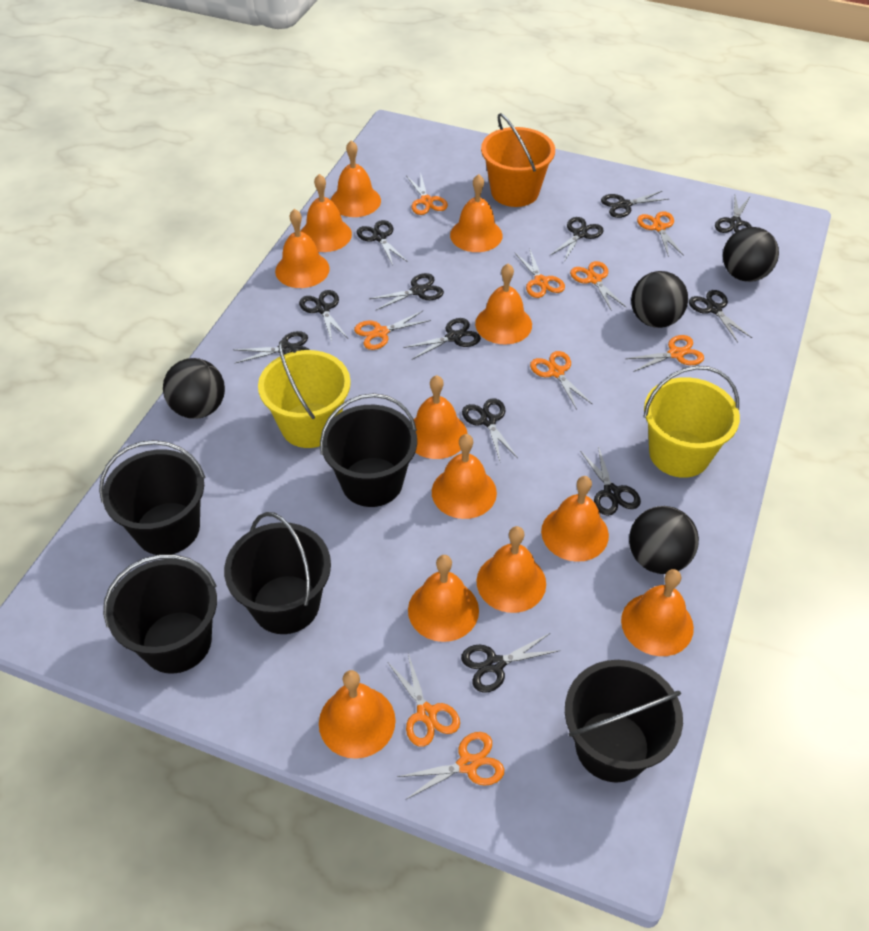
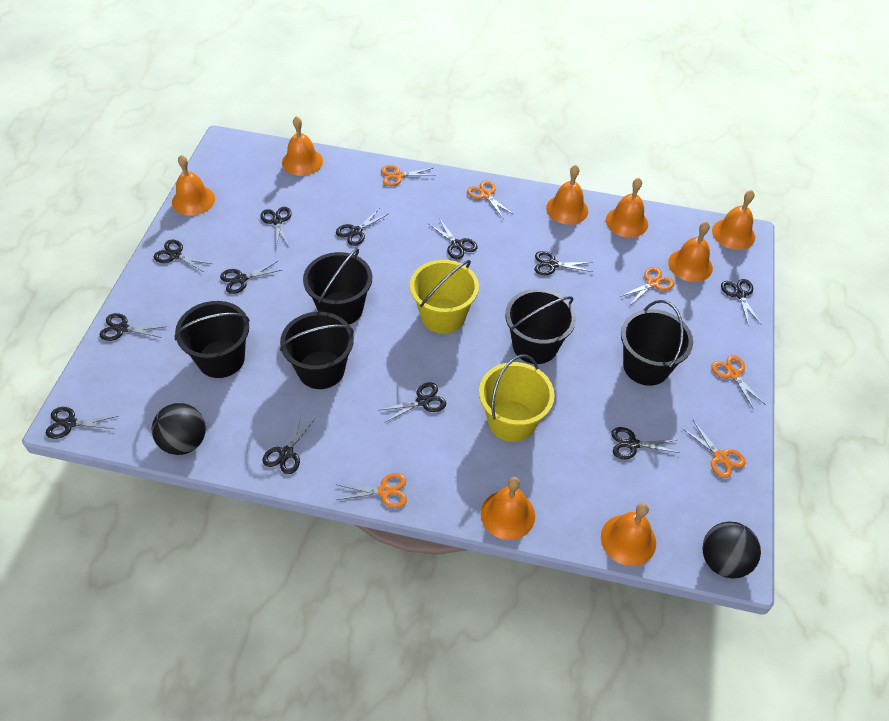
black ball: 4 -> 2
orange bell: 12 -> 8
orange bucket: 1 -> 0
orange scissors: 9 -> 6

